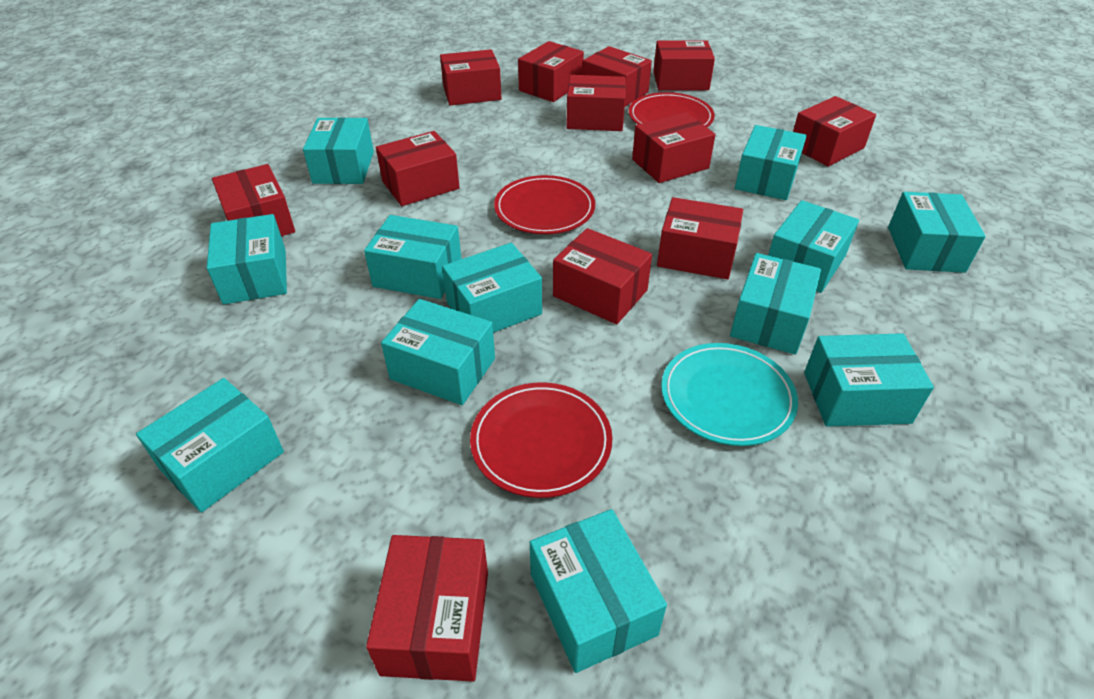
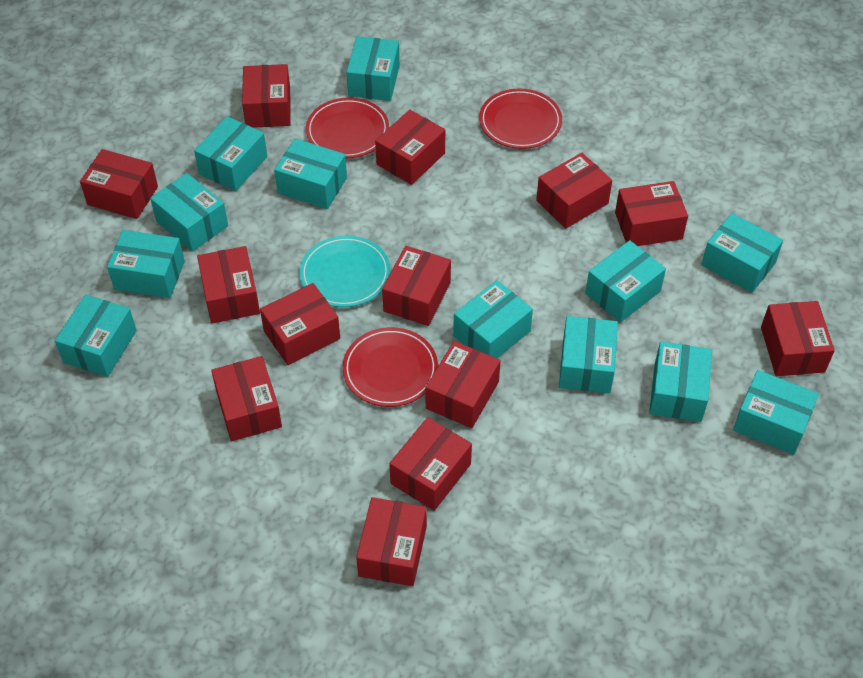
red box: 12 -> 13

